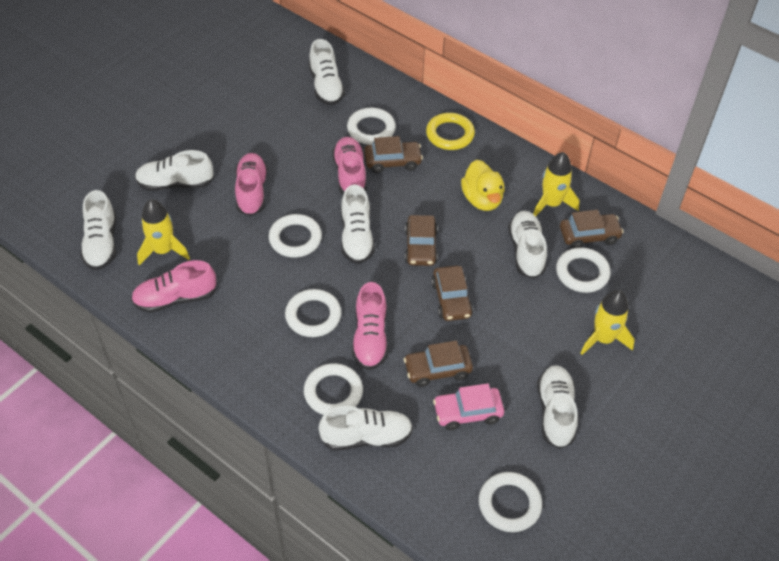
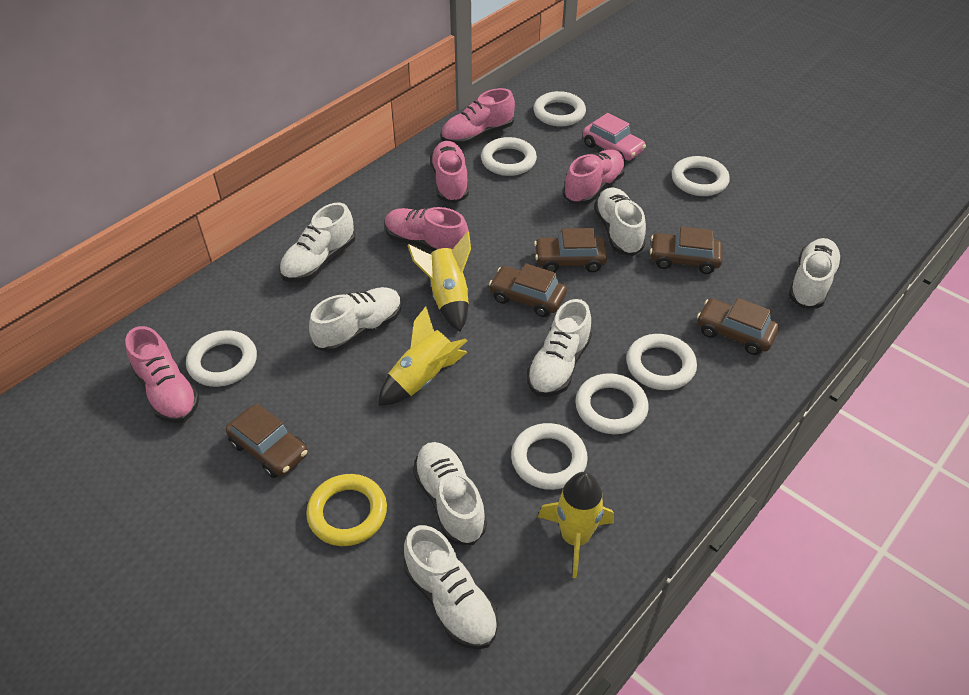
pink shoe: 4 -> 5
white ring: 6 -> 7
yellow duck: 1 -> 0

